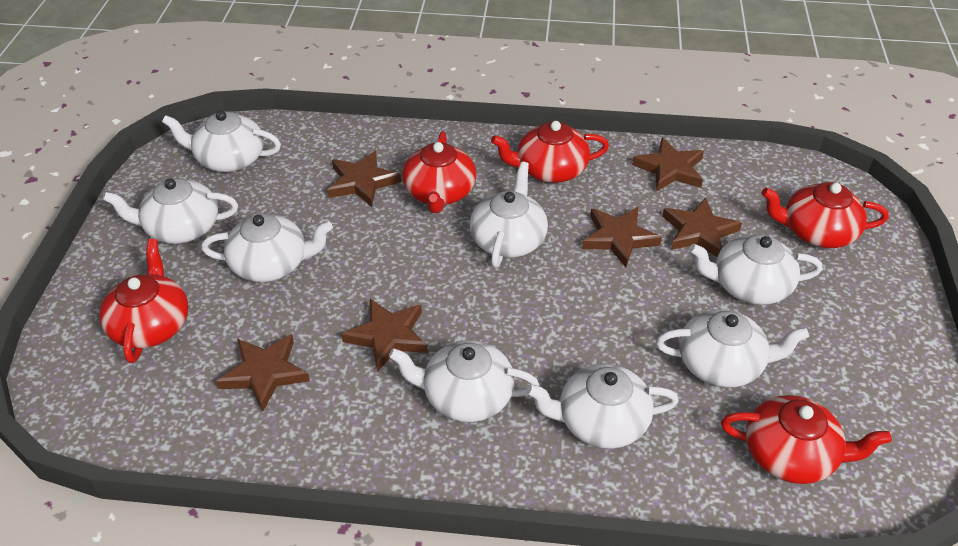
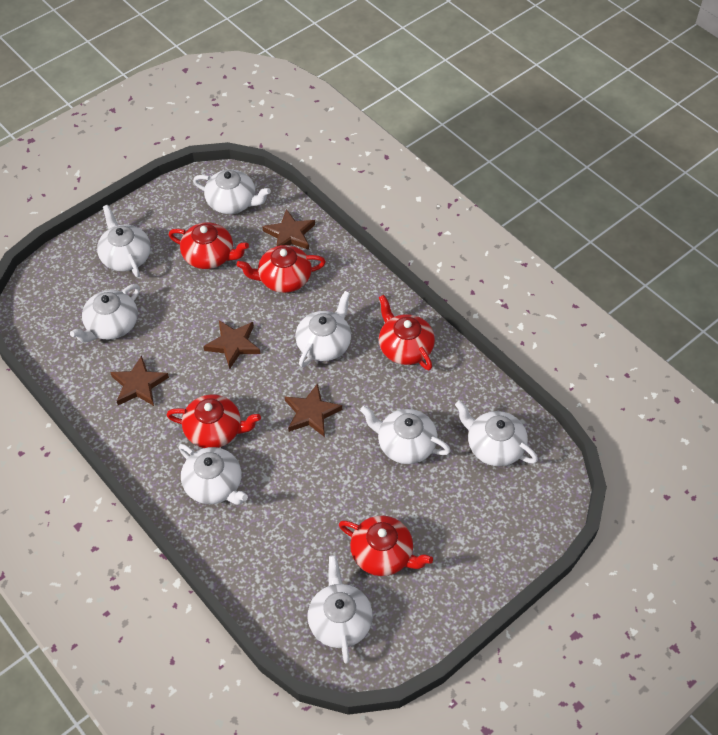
brown star: 6 -> 4

